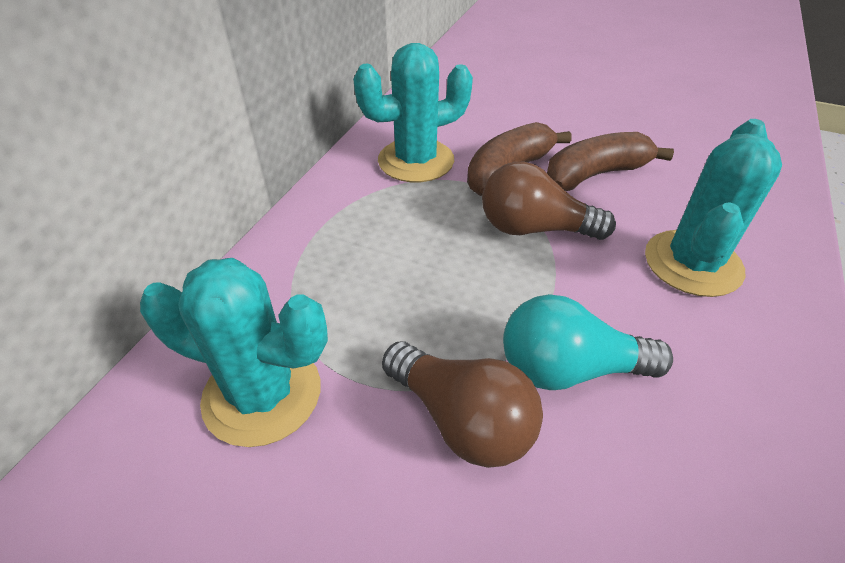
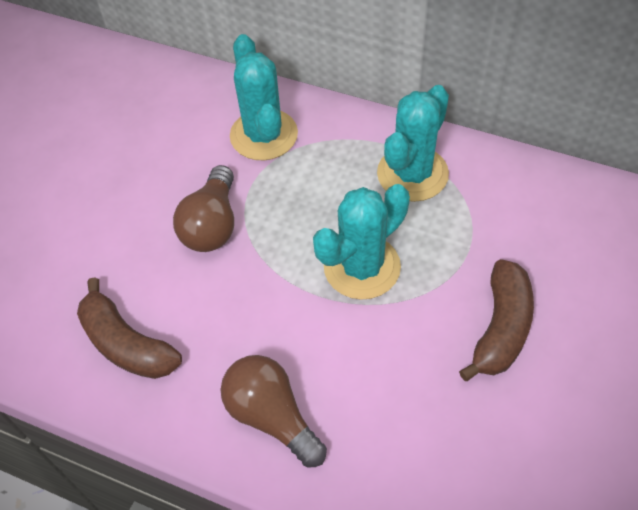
turquoise light bulb: 1 -> 0

